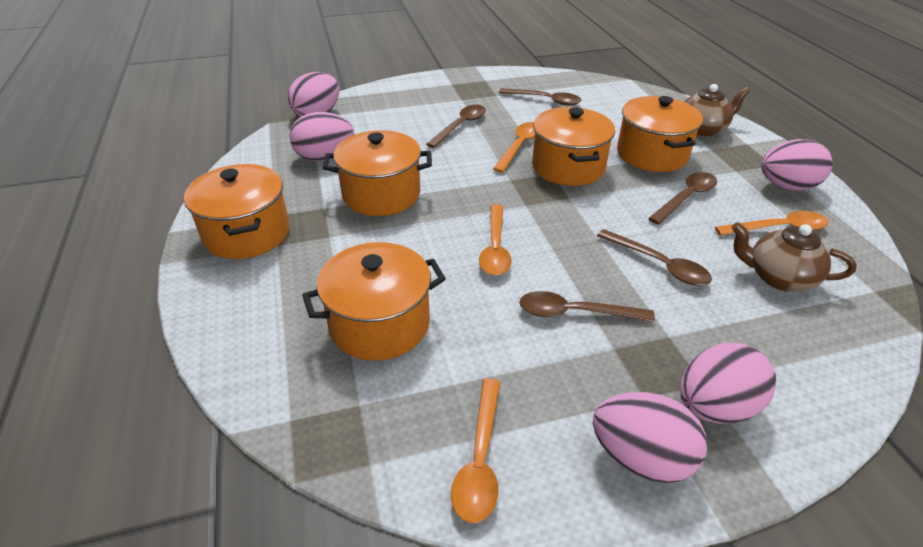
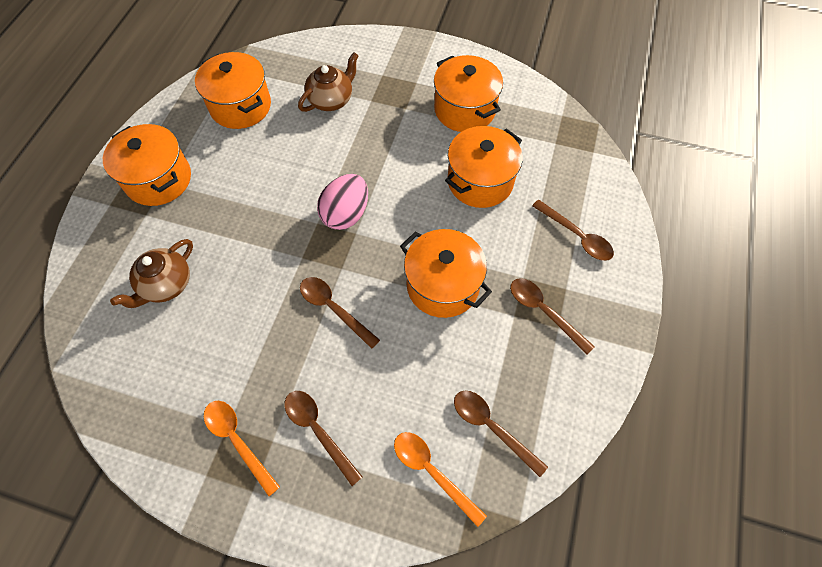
orange spoon: 4 -> 2
pink egg: 5 -> 1

